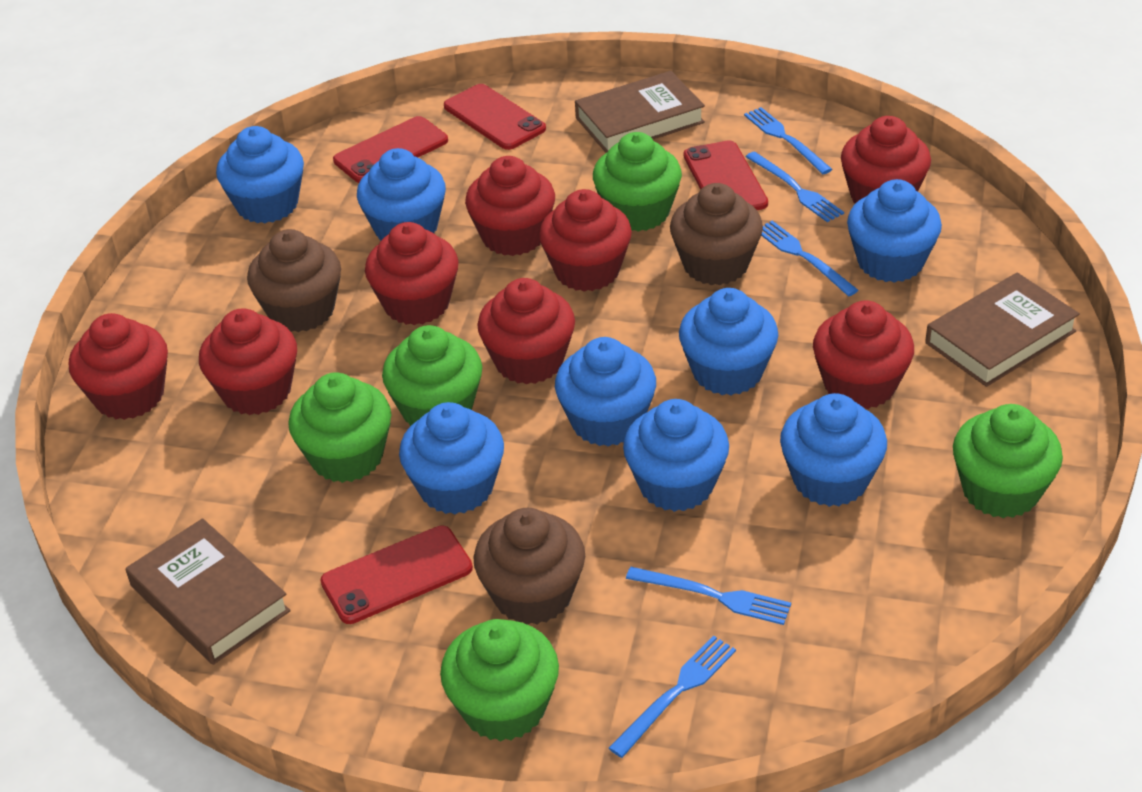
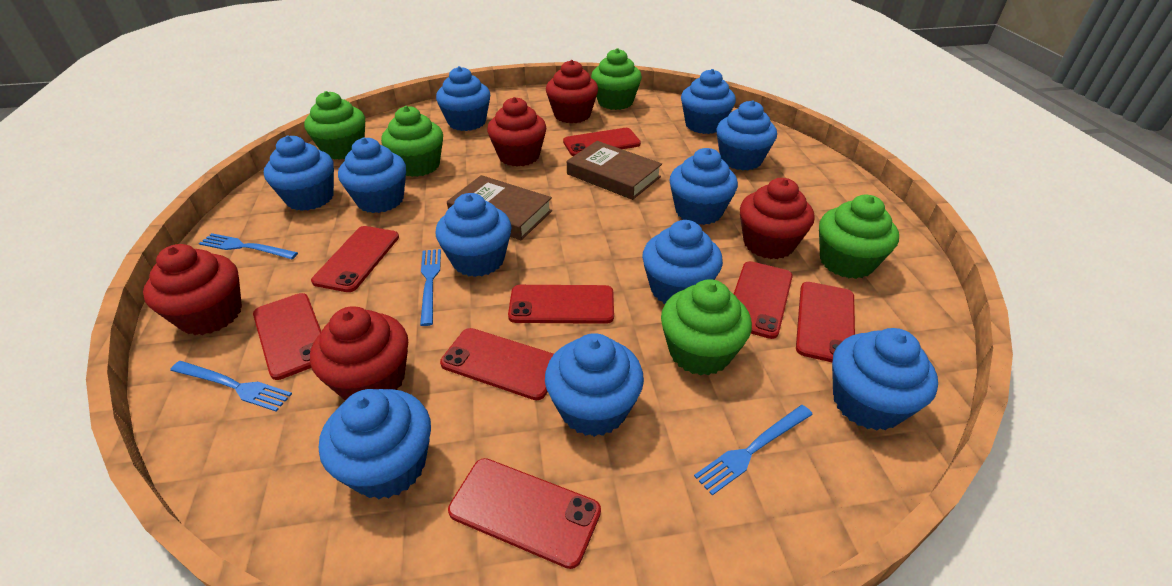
blue cupcake: 8 -> 11
blue fork: 5 -> 4
brown book: 3 -> 2
brown cupcake: 3 -> 0
red cupcake: 8 -> 5
red phone: 4 -> 8

